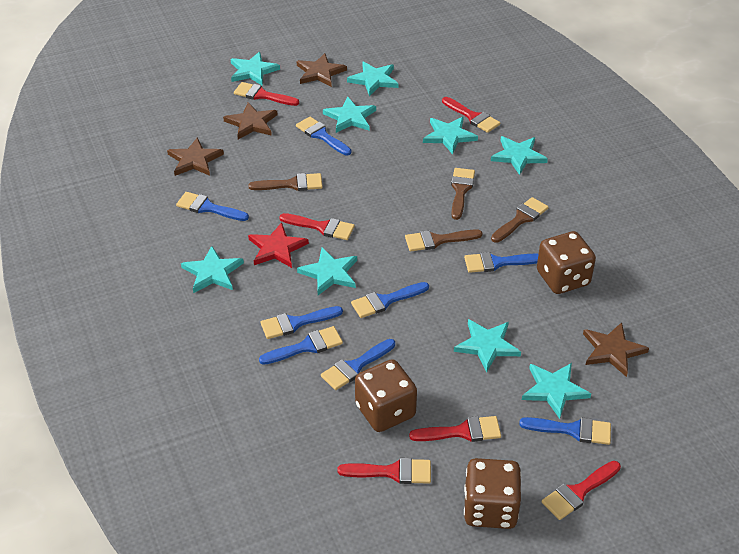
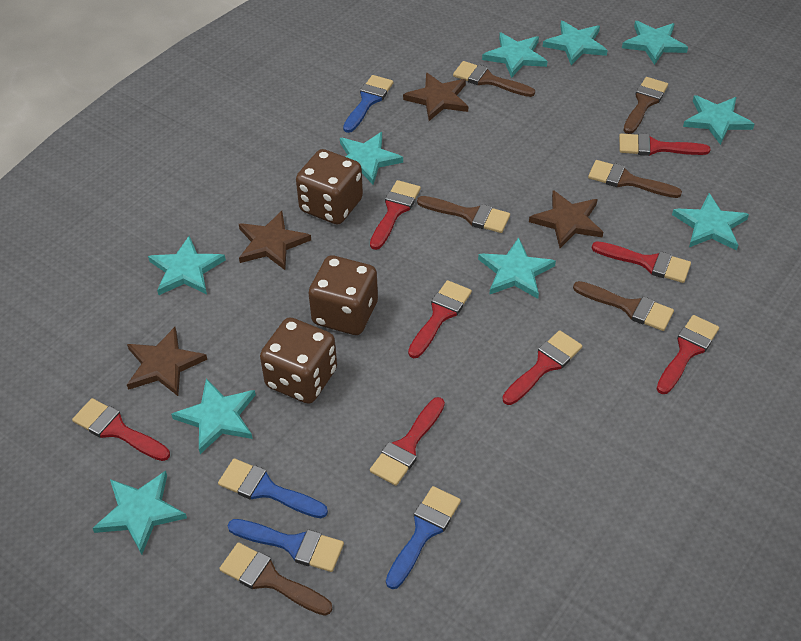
blue brush: 8 -> 4
brown brush: 4 -> 6
red brush: 6 -> 8
red star: 1 -> 0
turquoise star: 9 -> 10

